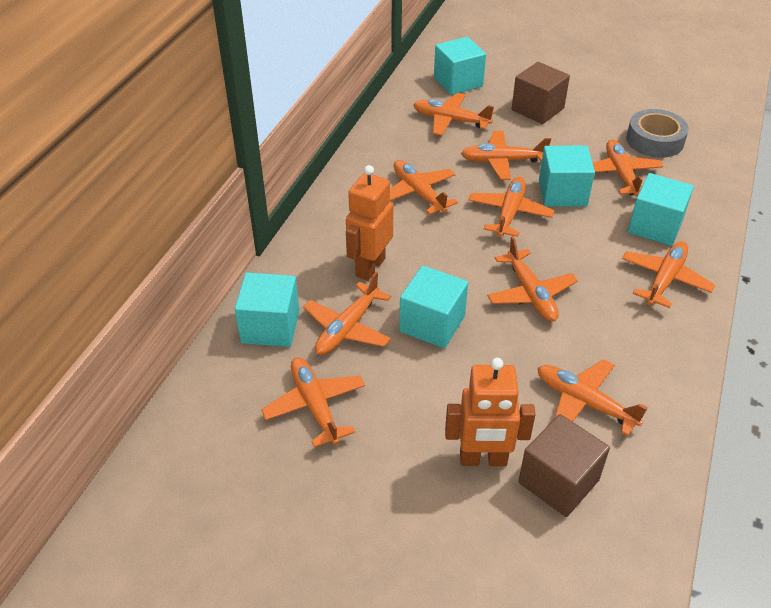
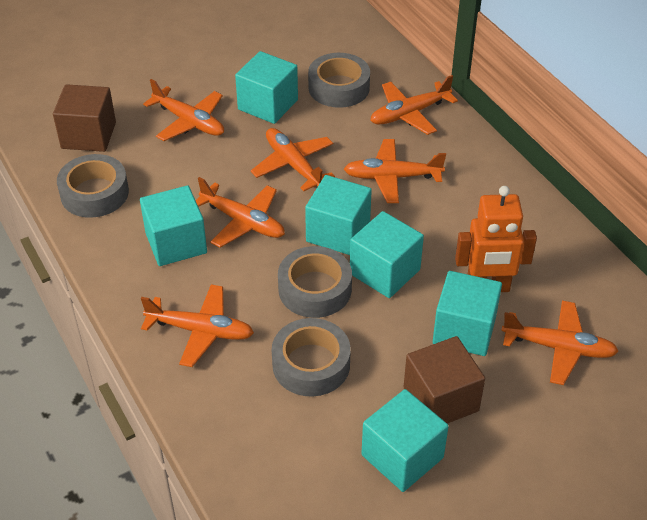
grey tape: 1 -> 4
orange plane: 10 -> 7
orange robot: 2 -> 1
turquoise cube: 5 -> 6

